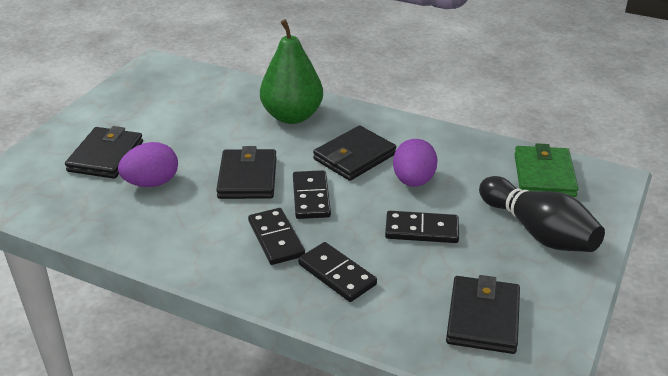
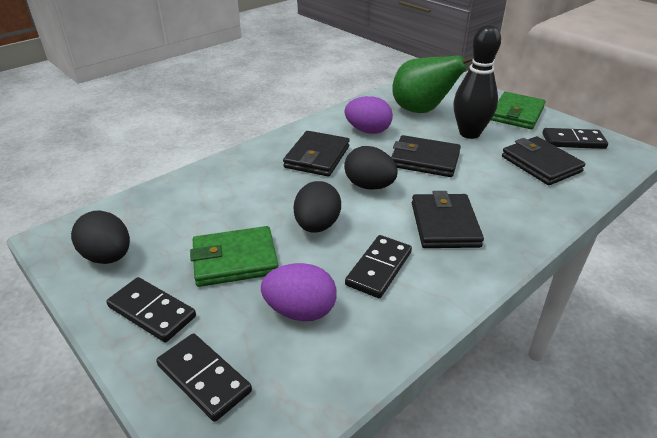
black egg: 0 -> 3
green wallet: 1 -> 2

